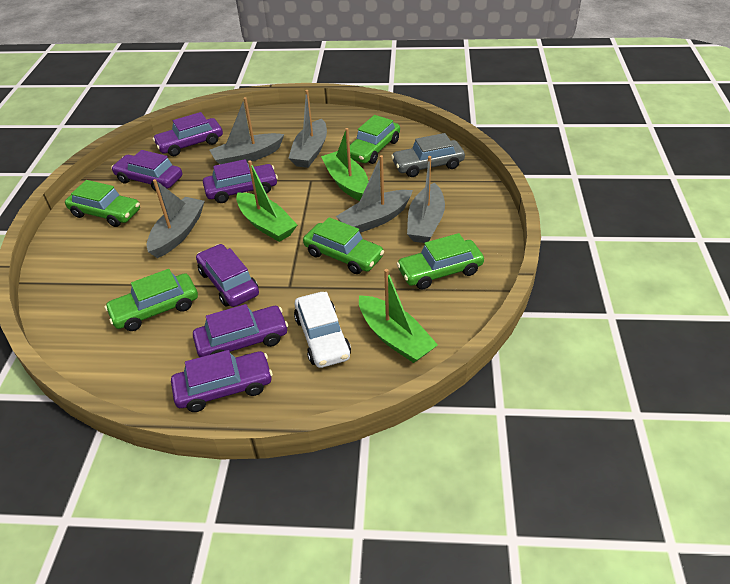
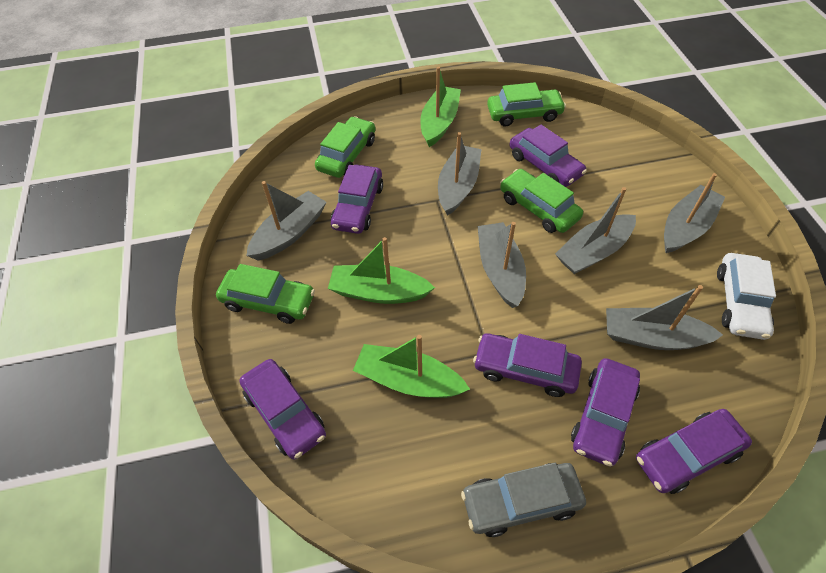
green car: 5 -> 4
grey boat: 5 -> 6

